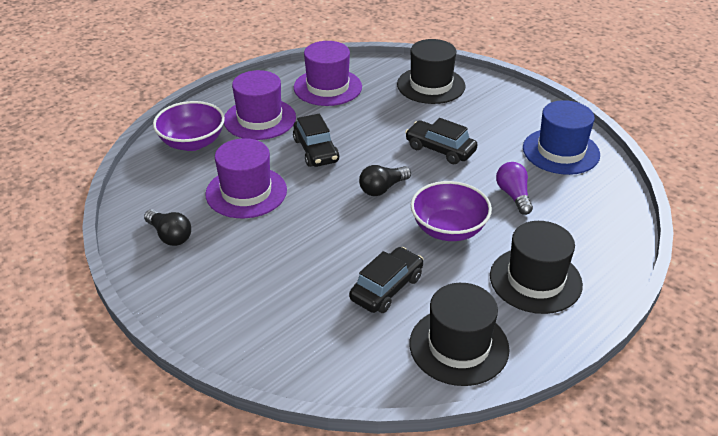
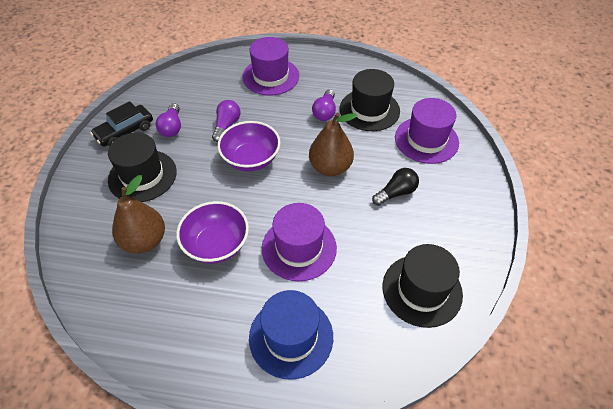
black car: 3 -> 1
black light bulb: 2 -> 1
brown pear: 0 -> 2
purple light bulb: 1 -> 3

